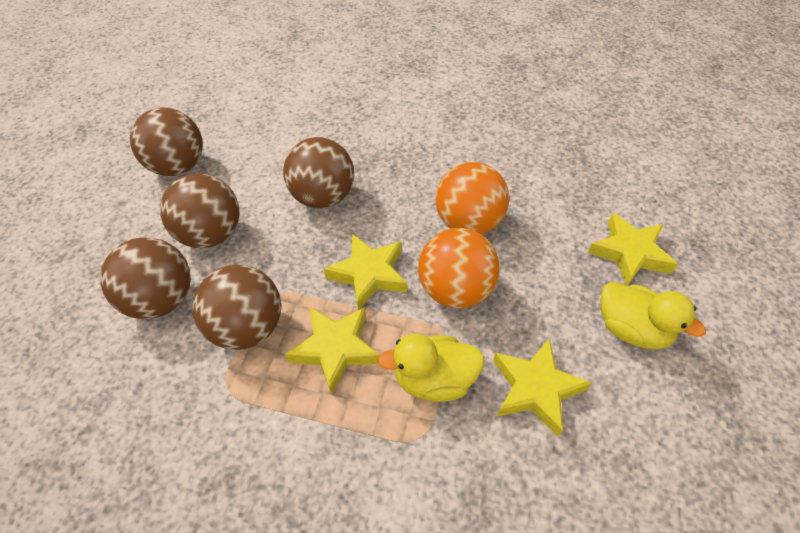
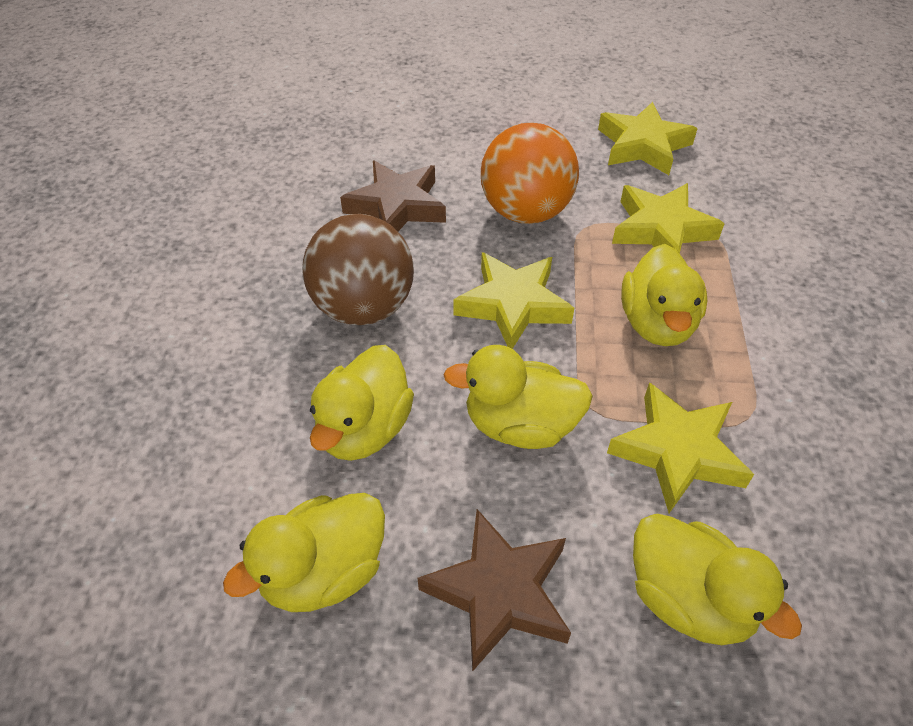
brown ball: 5 -> 1
brown star: 0 -> 2
orange ball: 2 -> 1
yellow duck: 2 -> 5

